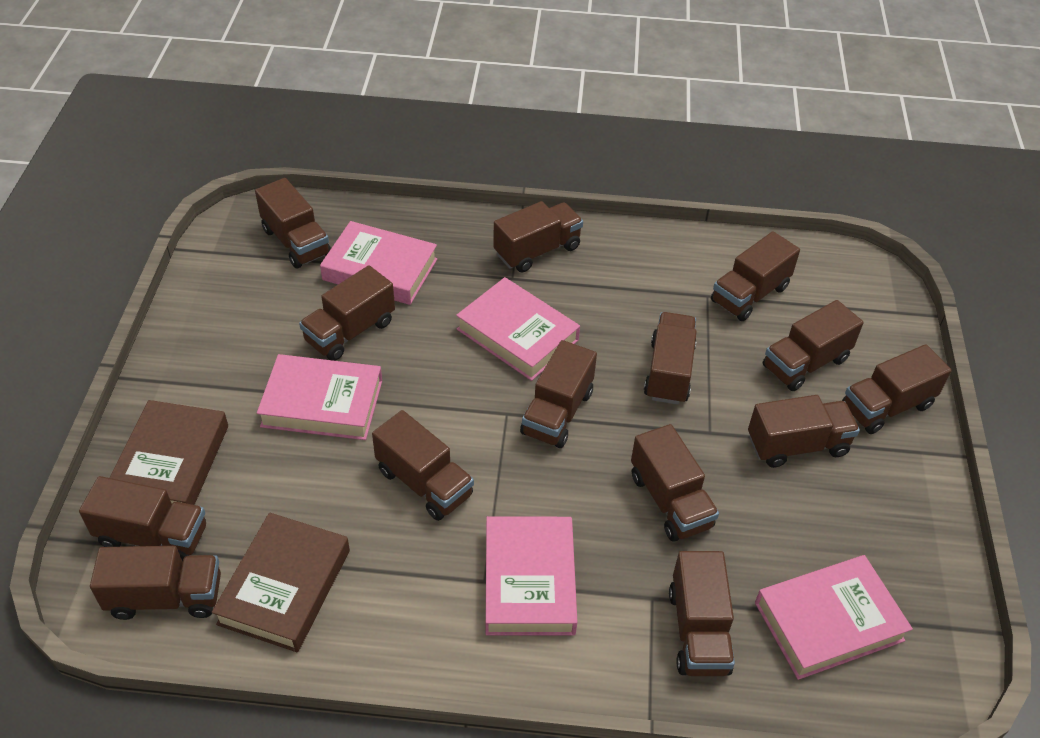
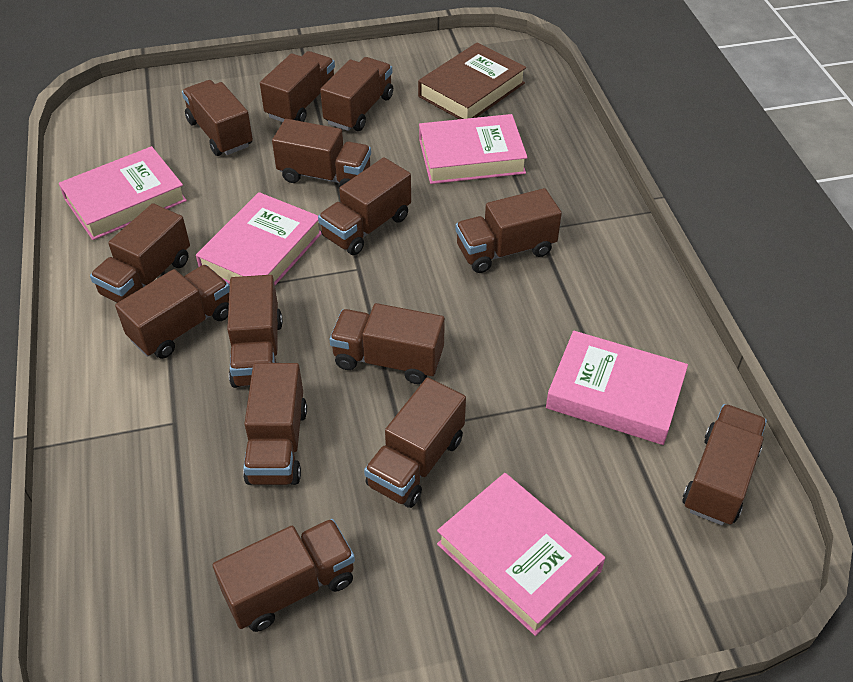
brown book: 2 -> 1

